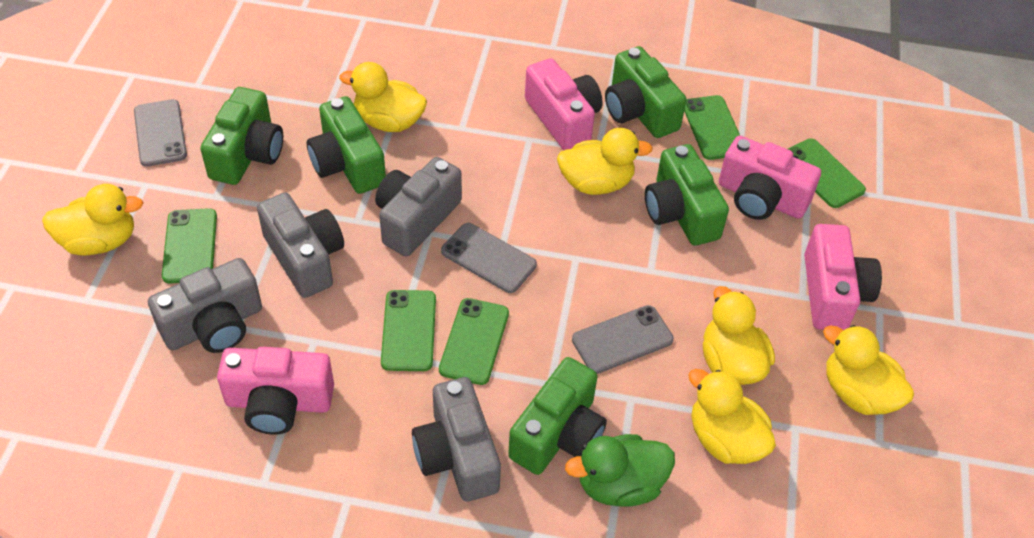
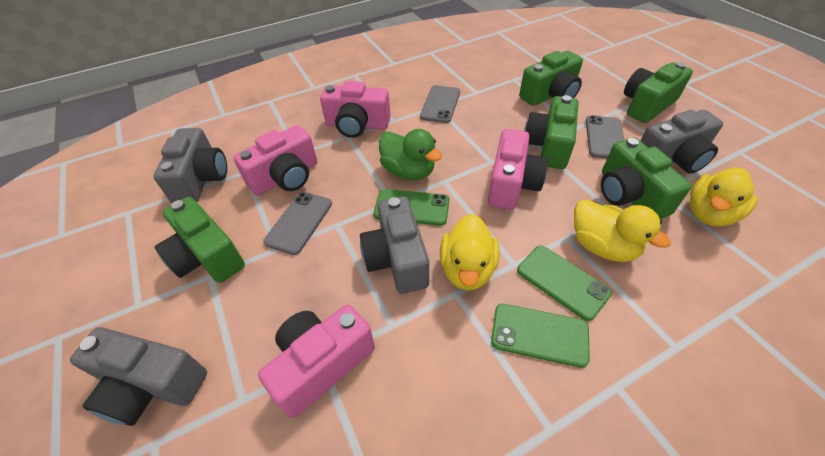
green phone: 5 -> 3
yellow duck: 6 -> 3

